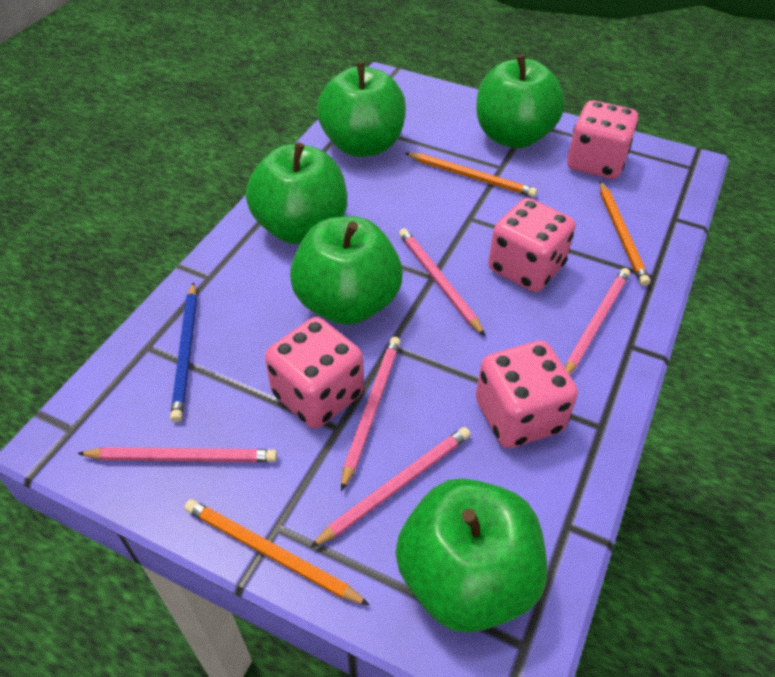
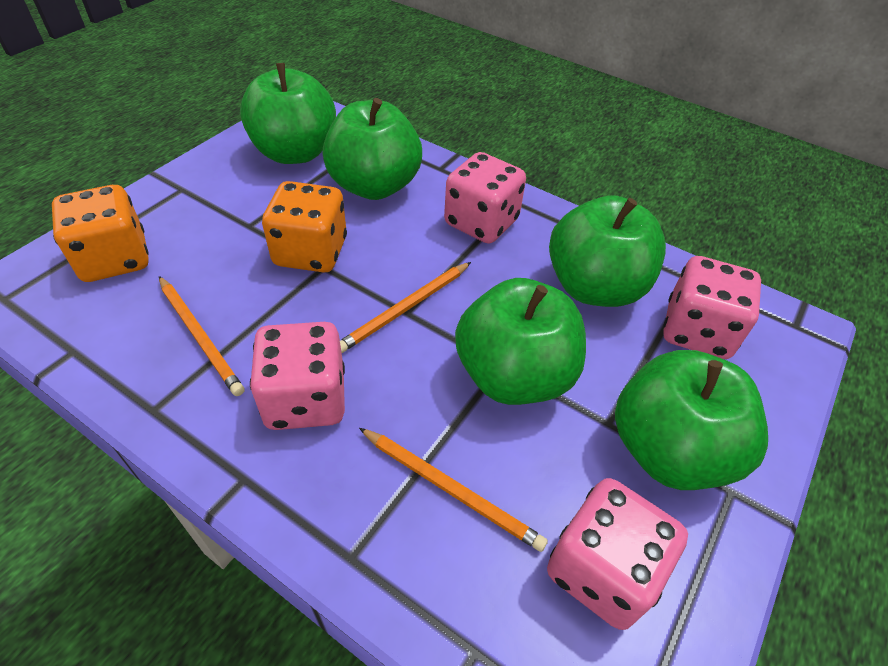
blue pencil: 1 -> 0
orange dice: 0 -> 2
pink pencil: 5 -> 0

